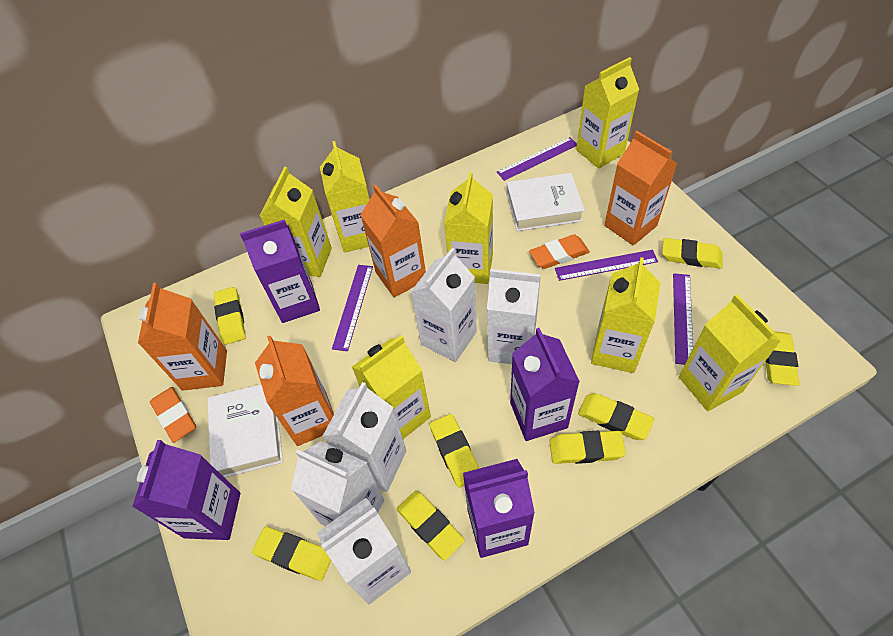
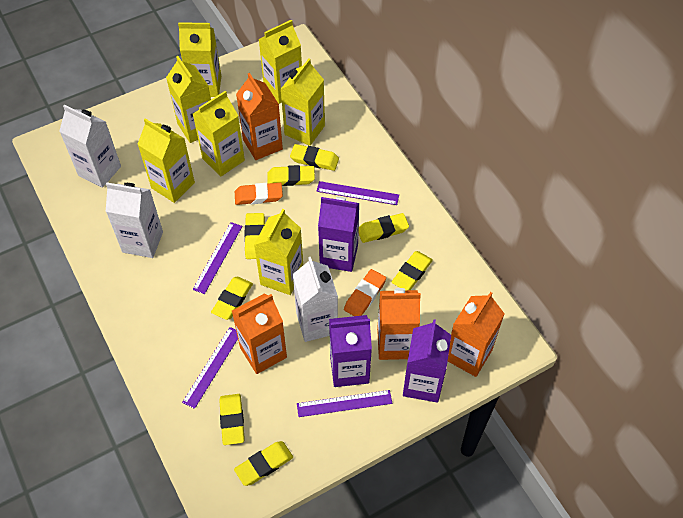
purple carton: 4 -> 3
white book: 2 -> 0
white carton: 5 -> 3

